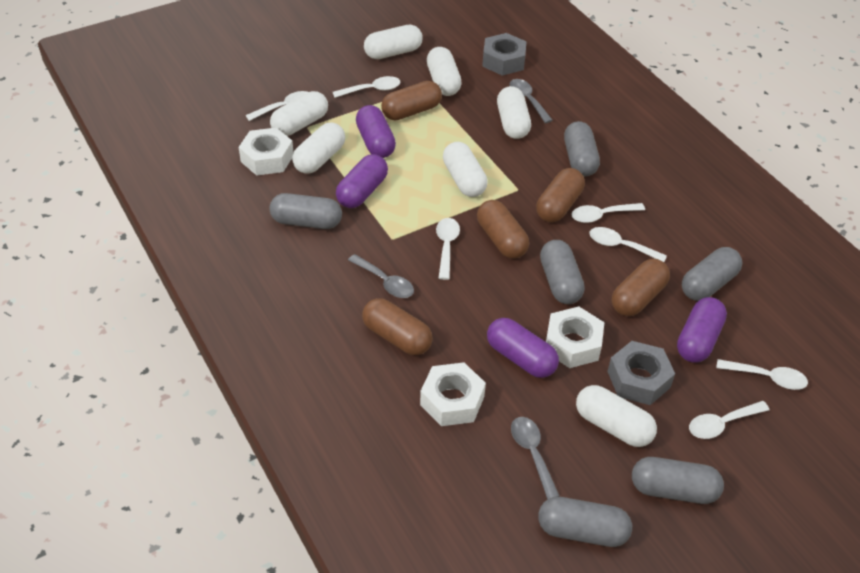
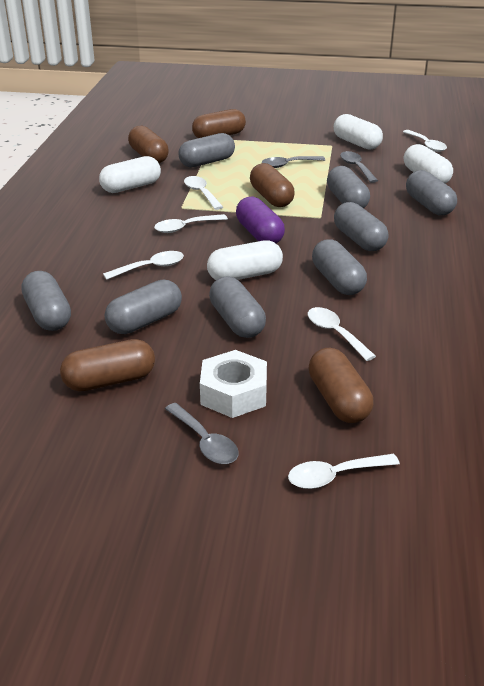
grey capsule: 6 -> 8
grey nut: 2 -> 0
purple capsule: 4 -> 1
white capsule: 7 -> 4
white nut: 3 -> 1
white spoon: 7 -> 6

